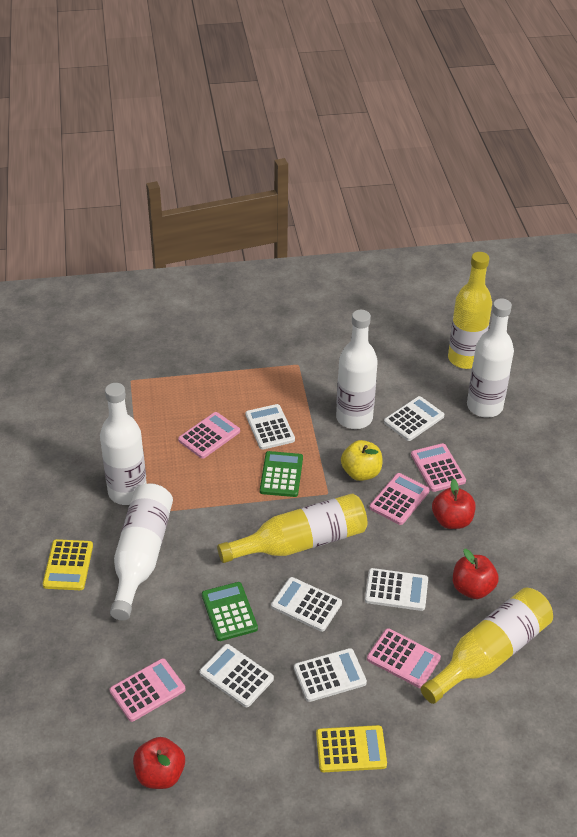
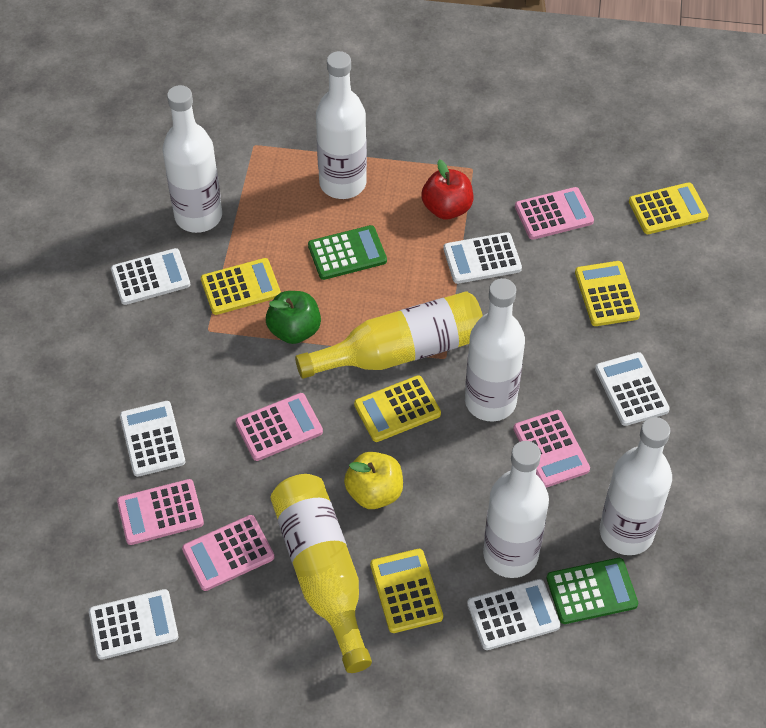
green apple: 0 -> 1
red apple: 3 -> 1
white bottle: 4 -> 5
yellow bottle: 3 -> 2
yellow calculator: 2 -> 5

